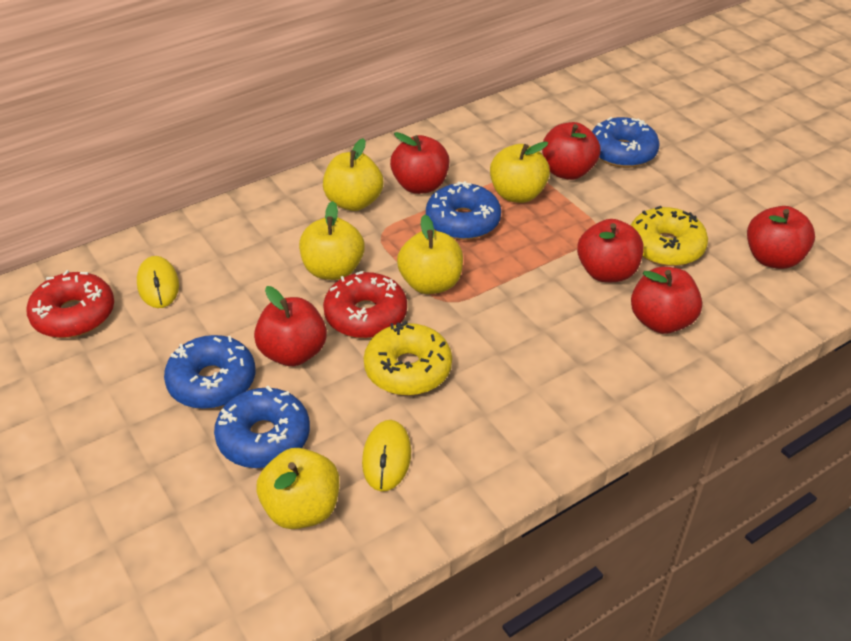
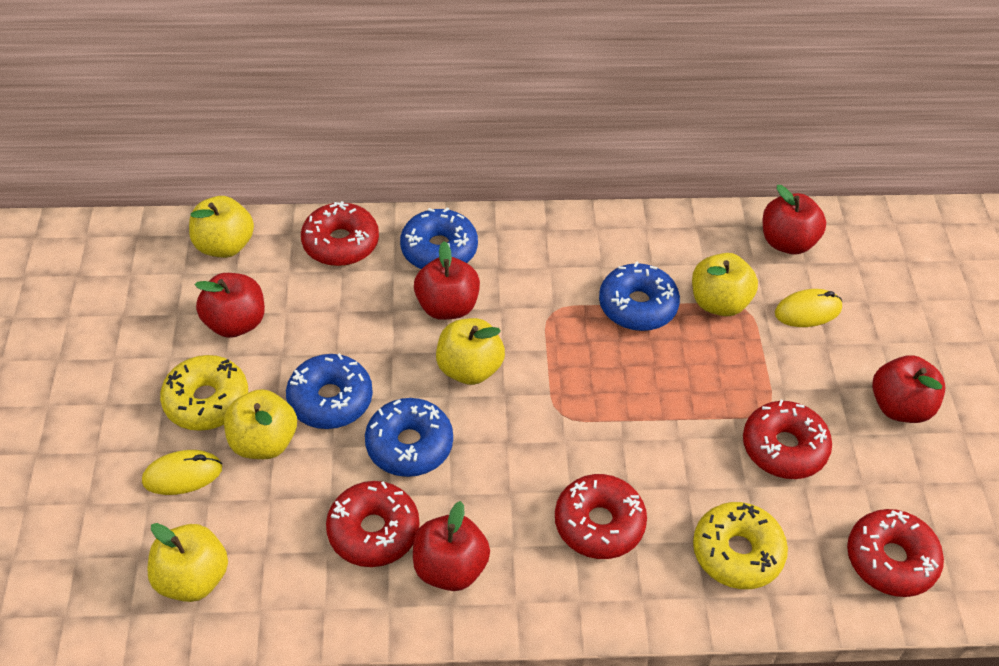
red apple: 6 -> 5
red donut: 2 -> 5

